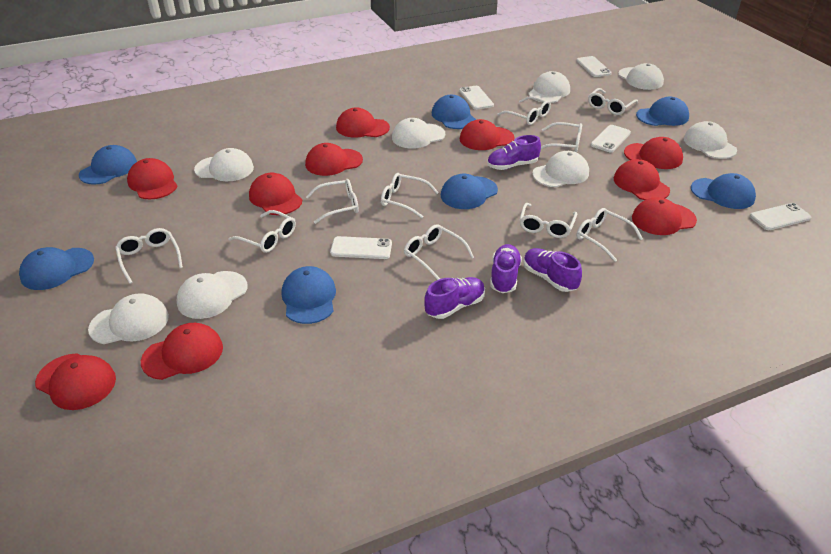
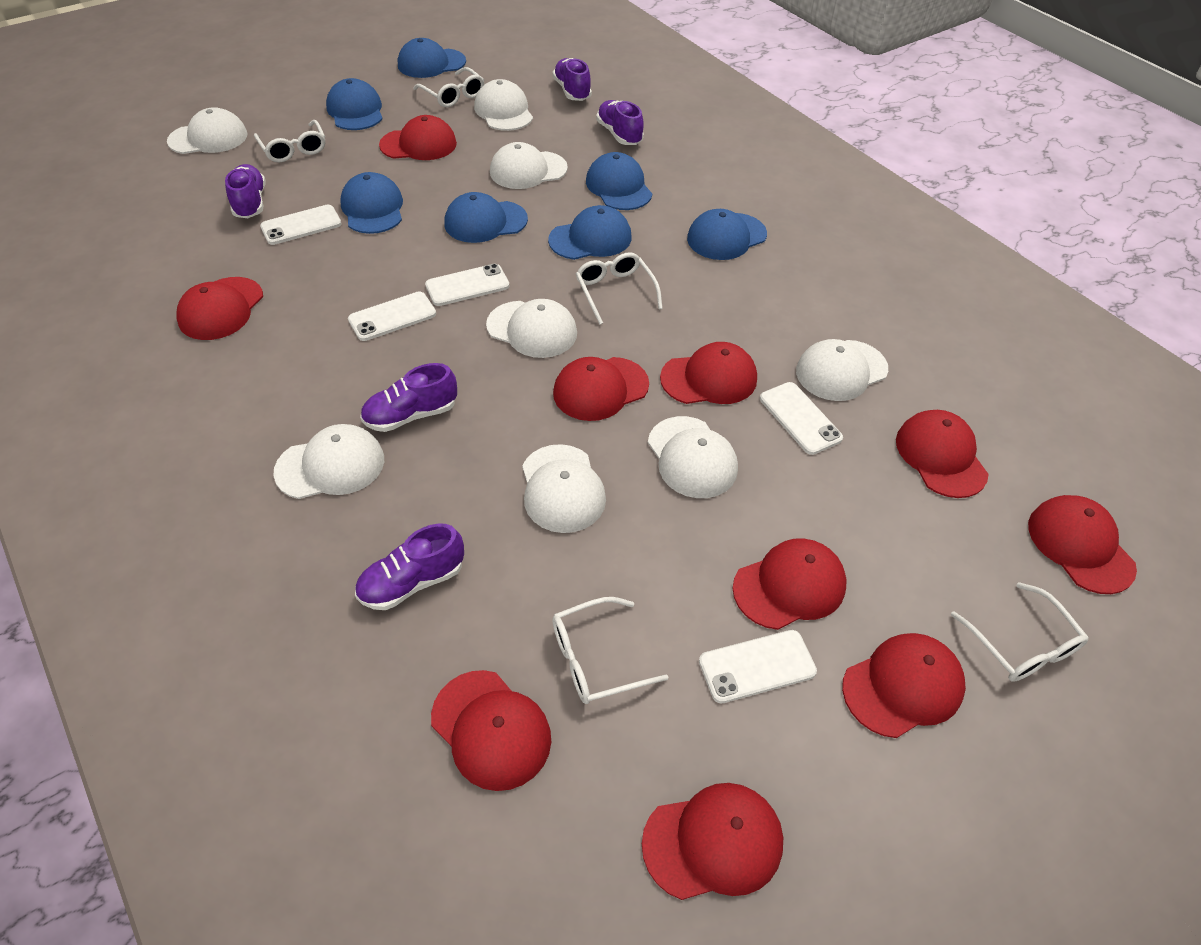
purple shoe: 4 -> 5
white glasses: 10 -> 5

